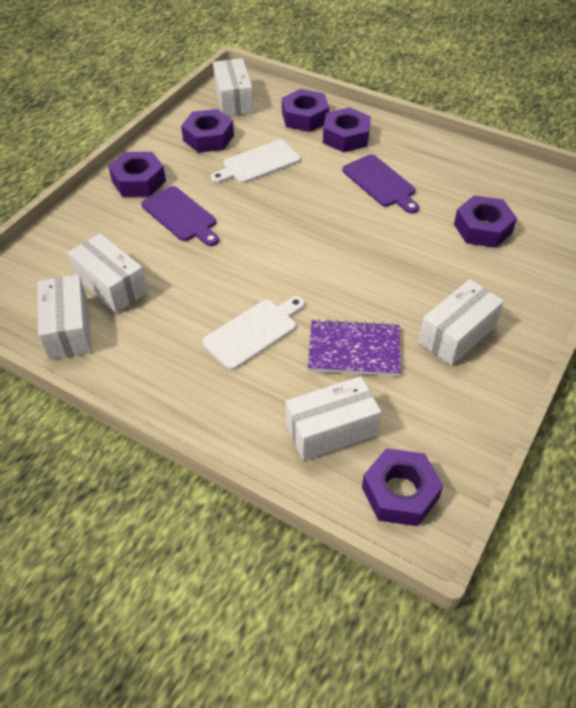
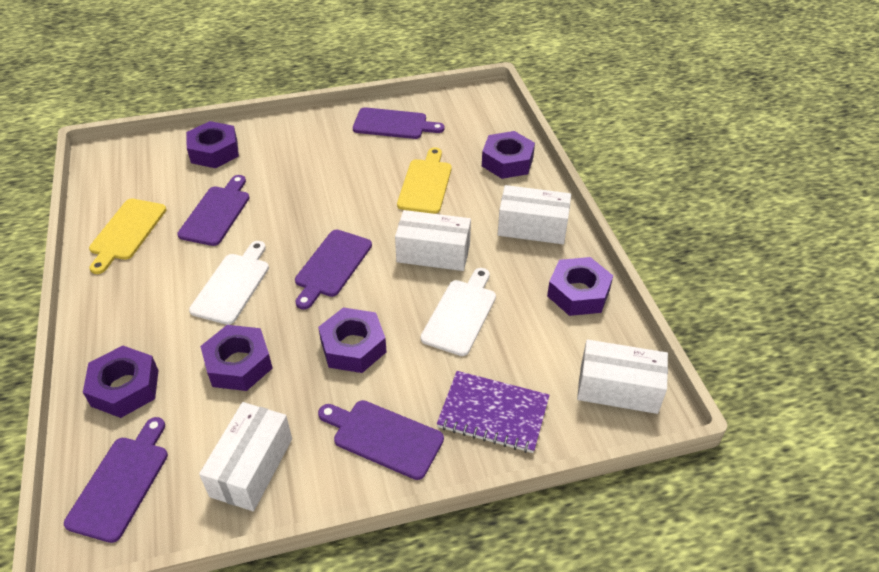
purple cutting board: 2 -> 5
white box: 5 -> 4
yellow cutting board: 0 -> 2

